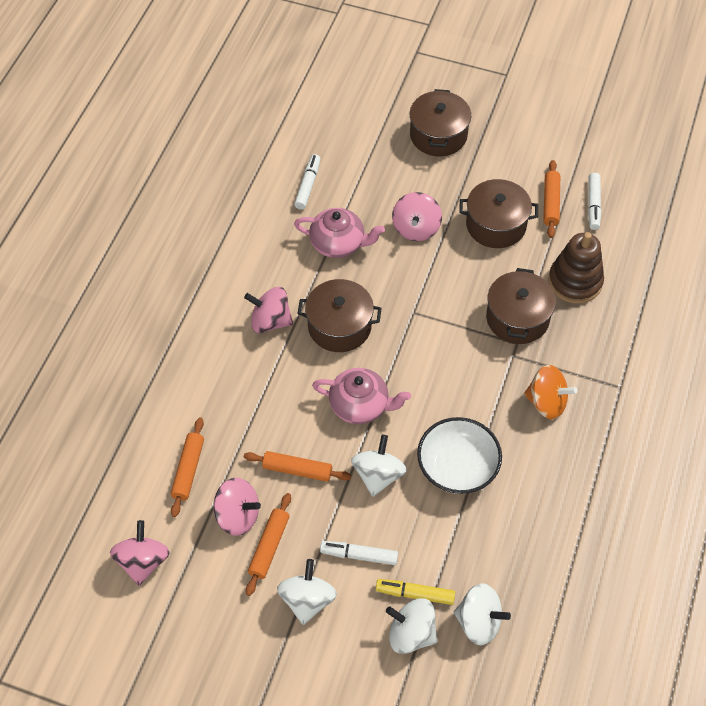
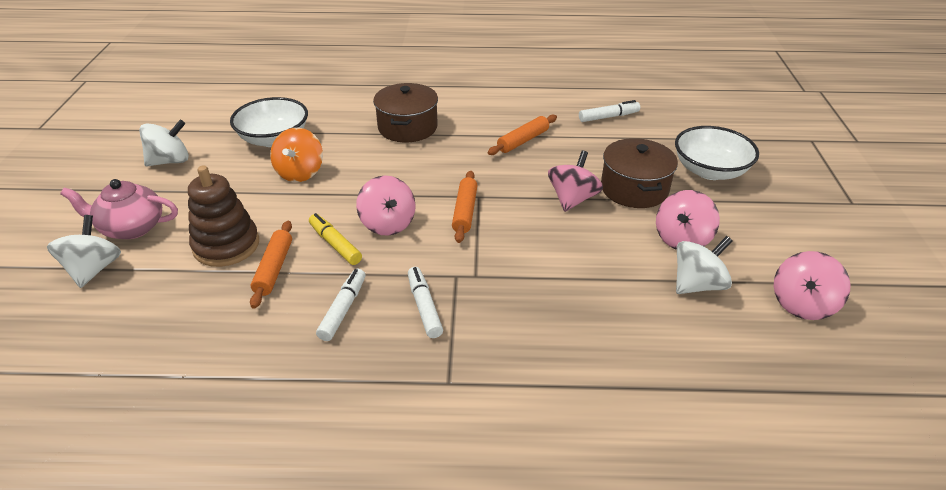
brown pot: 4 -> 2
orange rolling pin: 4 -> 3
pink teapot: 2 -> 1
white bowl: 1 -> 2
white spinning top: 4 -> 3

